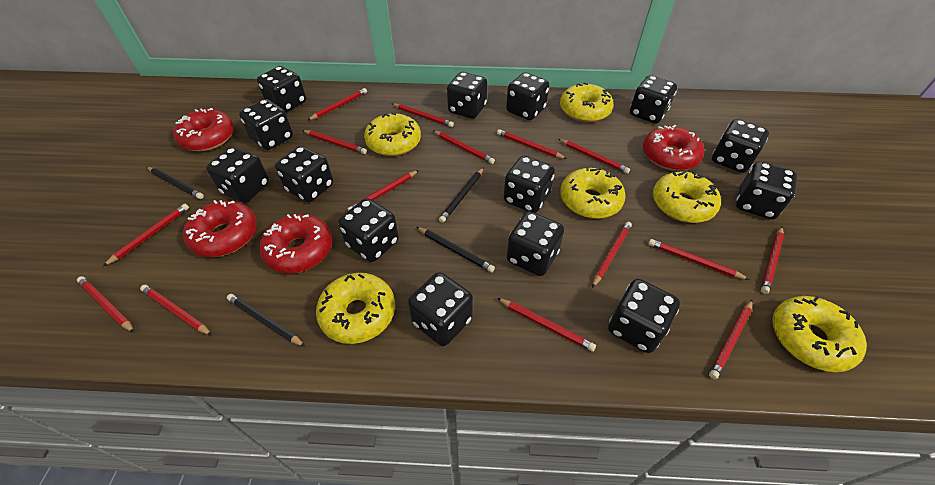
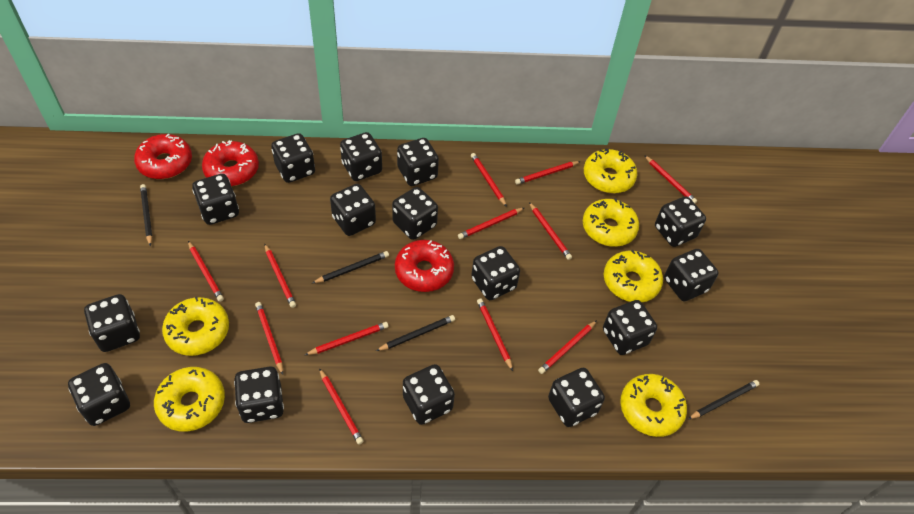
black dice: 14 -> 15
red donut: 4 -> 3
red pencil: 15 -> 12

